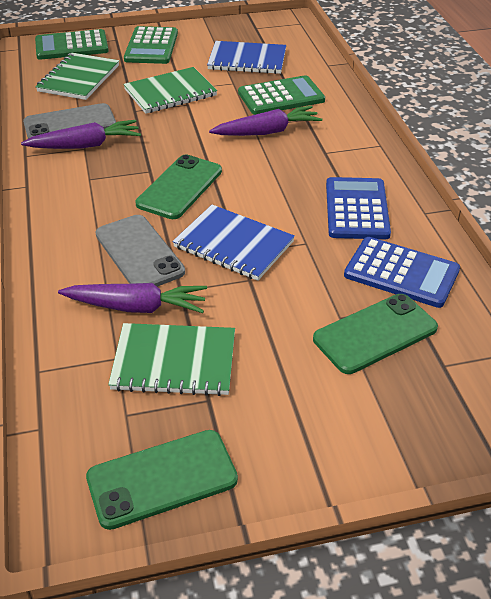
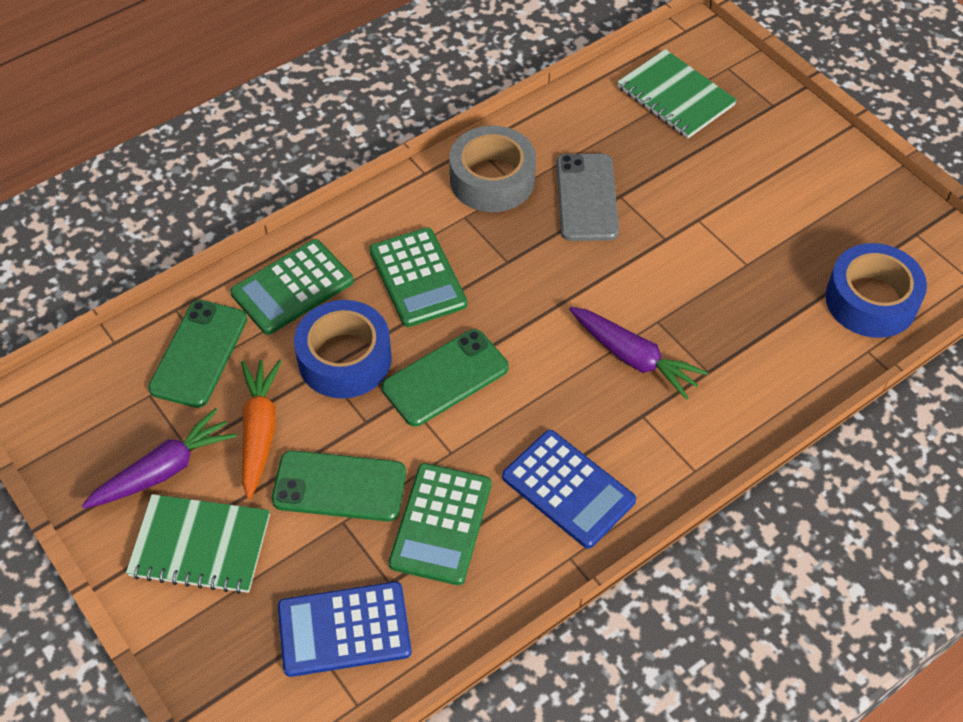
blue notebook: 2 -> 0
blue tape: 0 -> 2
green notebook: 3 -> 2
grey phone: 2 -> 1
grey tape: 0 -> 1
orange carrot: 0 -> 1
purple carrot: 3 -> 2

